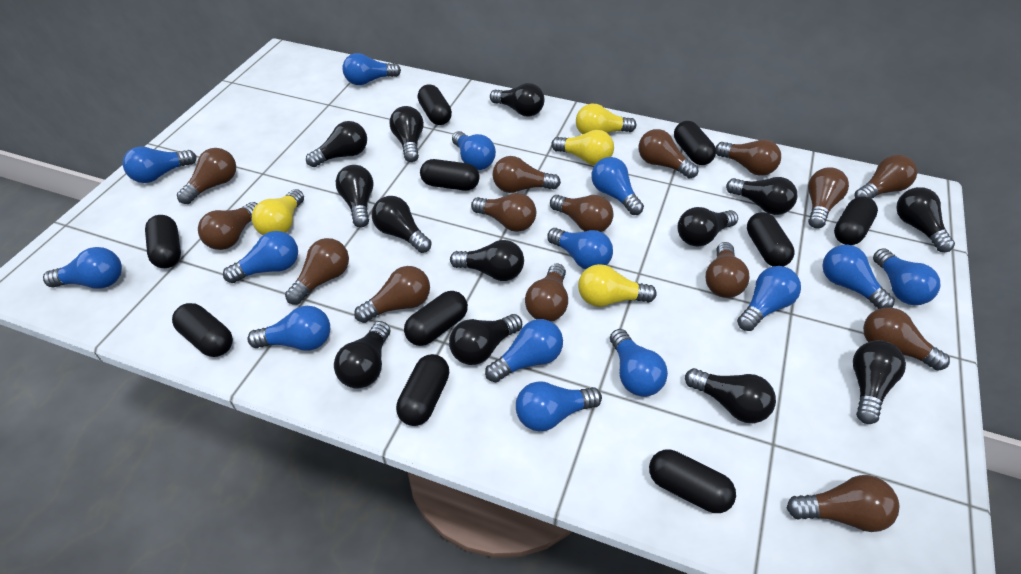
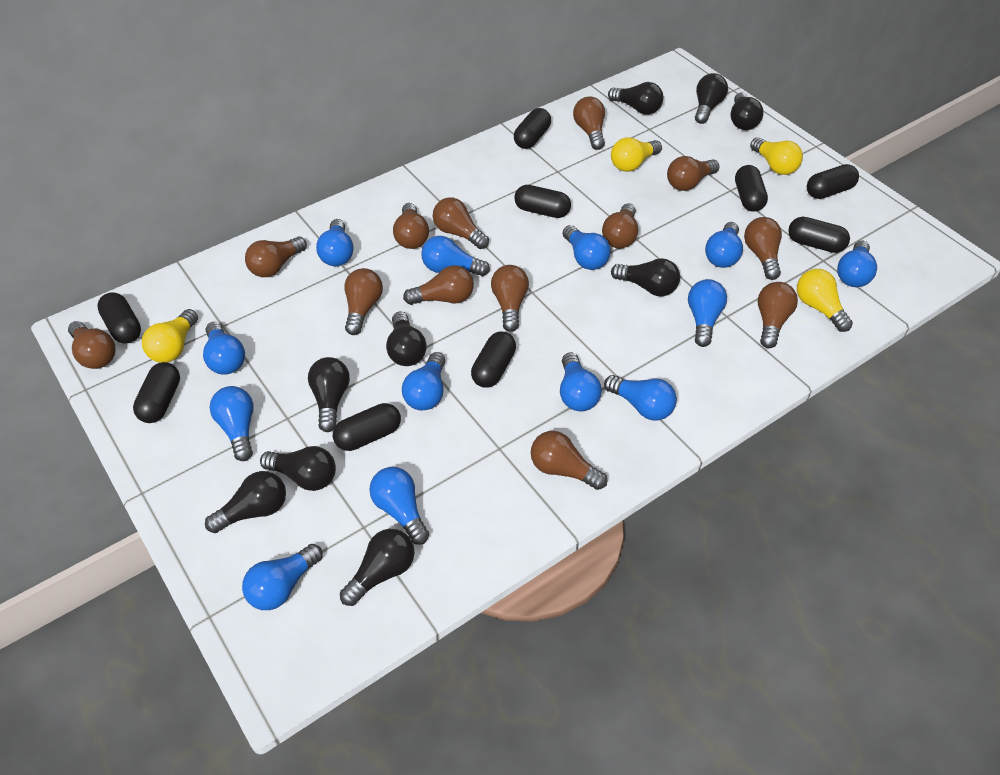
black capsule: 10 -> 9
black light bulb: 13 -> 9
blue light bulb: 14 -> 13
brown light bulb: 15 -> 13

